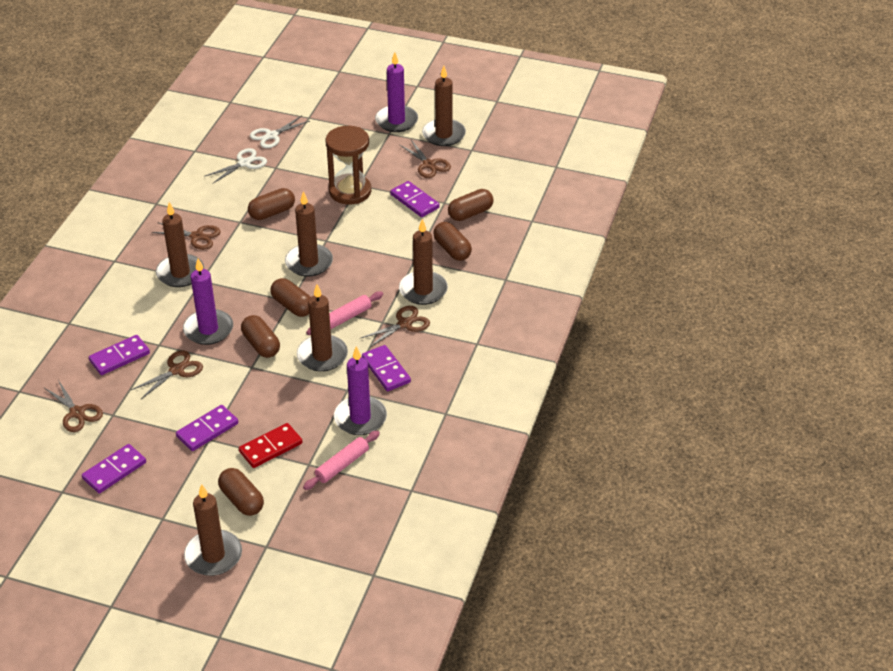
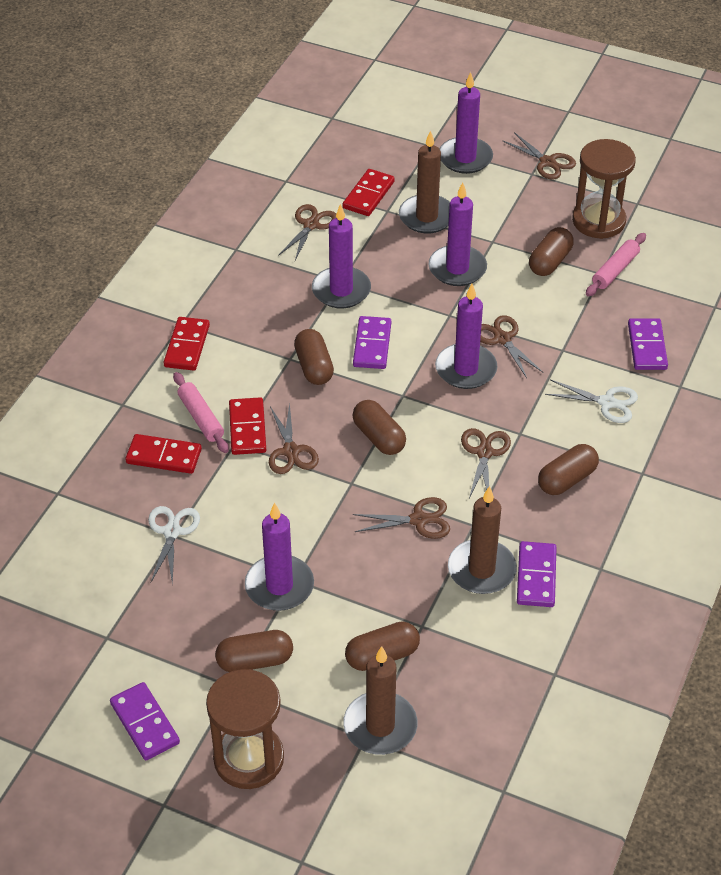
brown candle: 6 -> 3
brown hourglass: 1 -> 2
brown scissors: 5 -> 6
purple candle: 3 -> 5
purple domino: 5 -> 4
red domino: 1 -> 4

